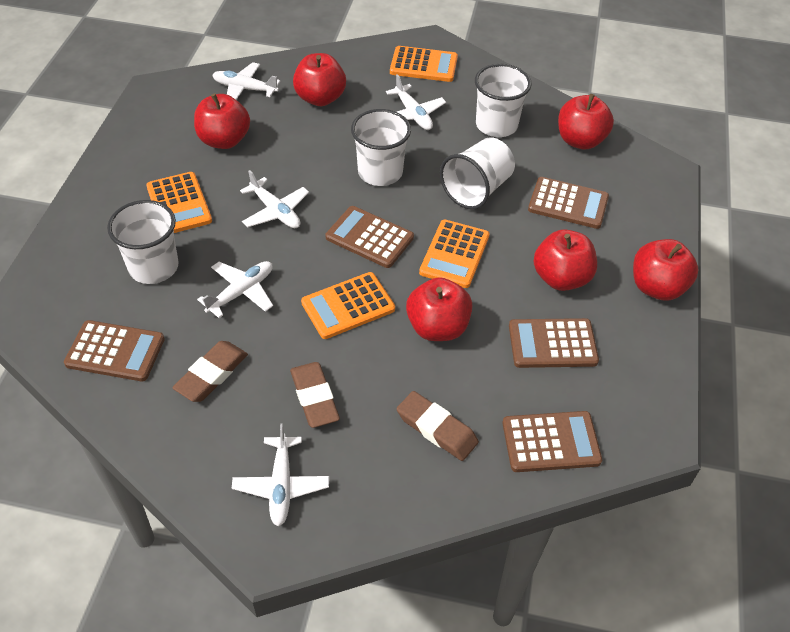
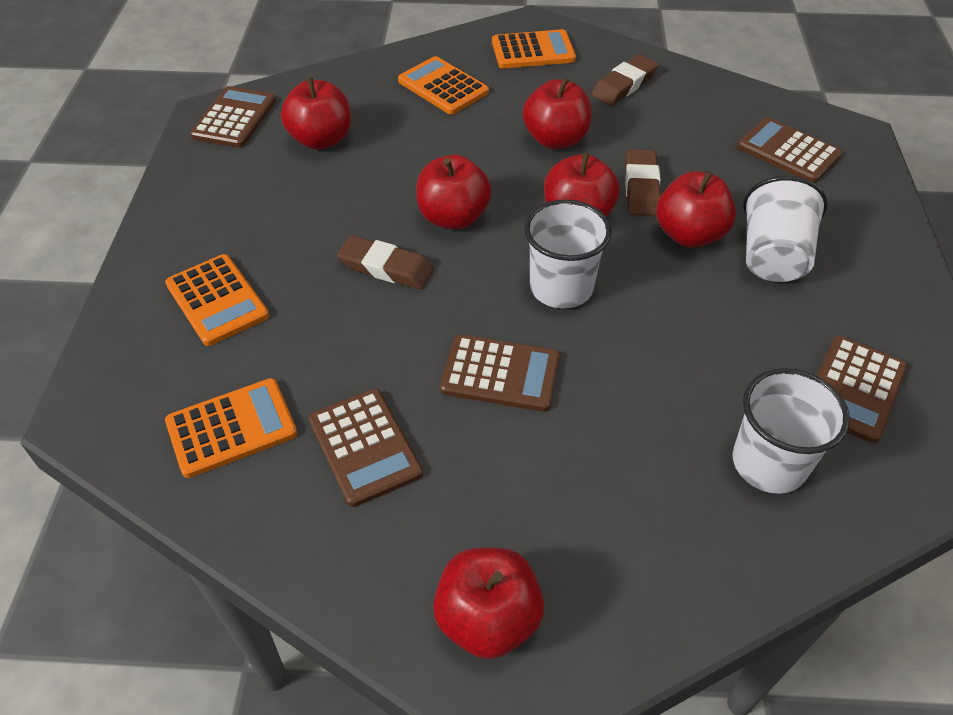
white cup: 4 -> 3
white plane: 5 -> 0

